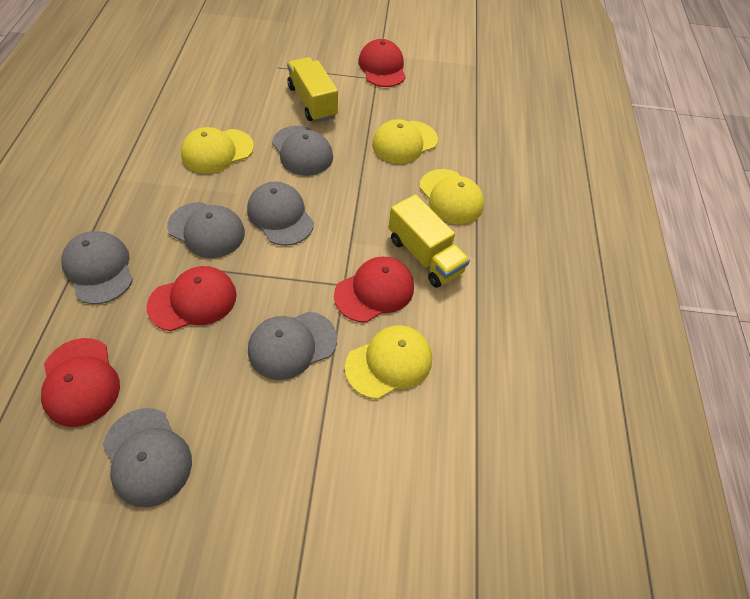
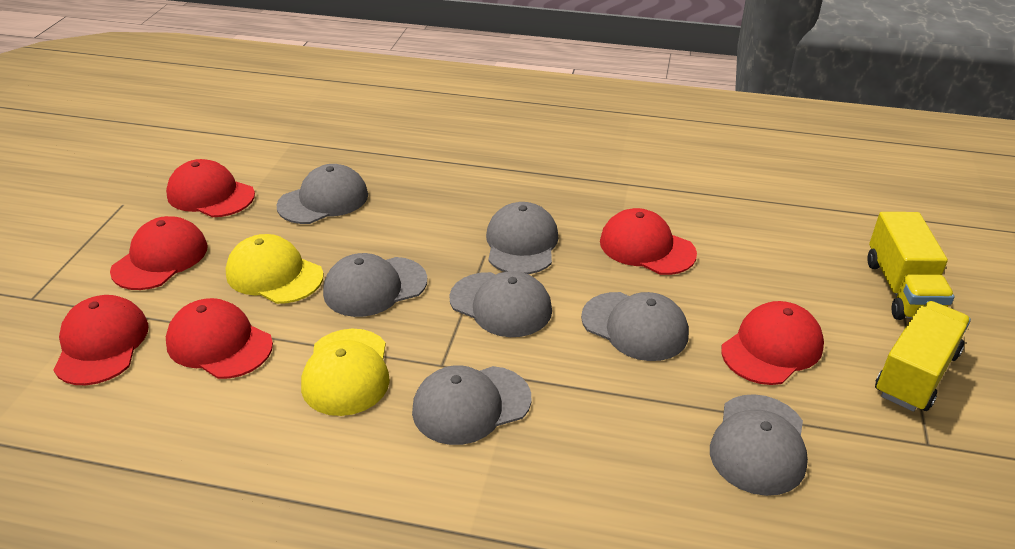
grey cap: 6 -> 7
red cap: 4 -> 6
yellow cap: 4 -> 2

